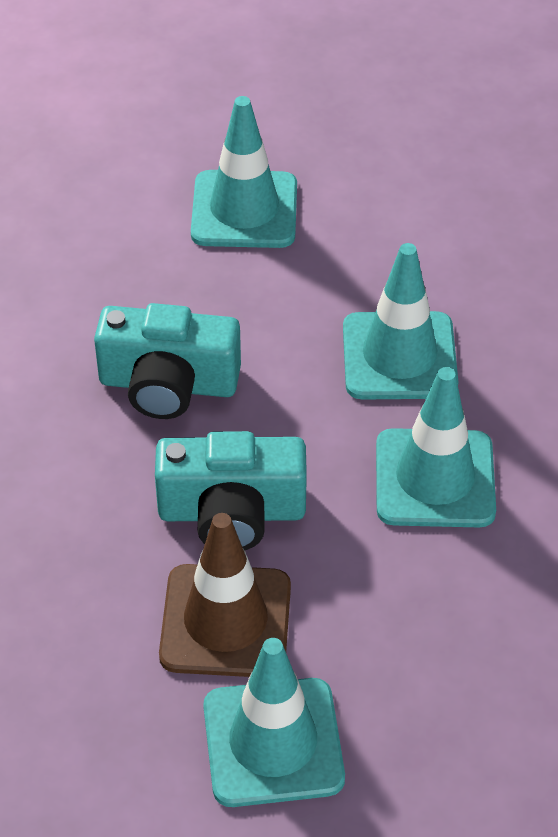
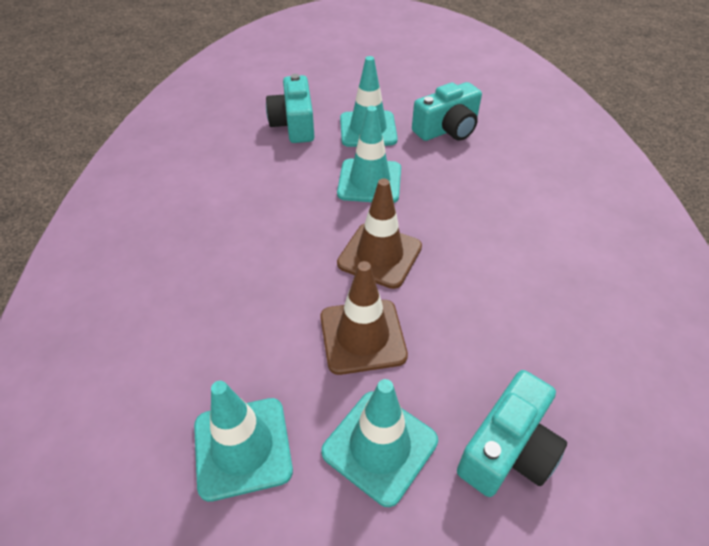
brown traffic cone: 1 -> 2
turquoise camera: 2 -> 3

